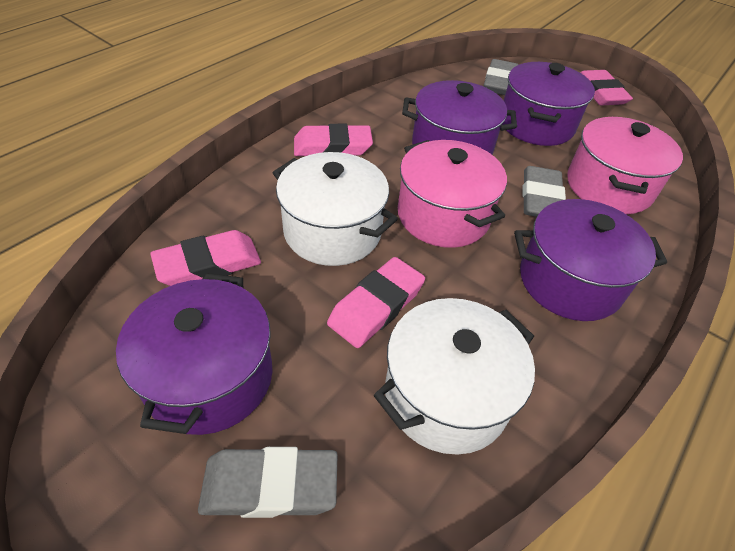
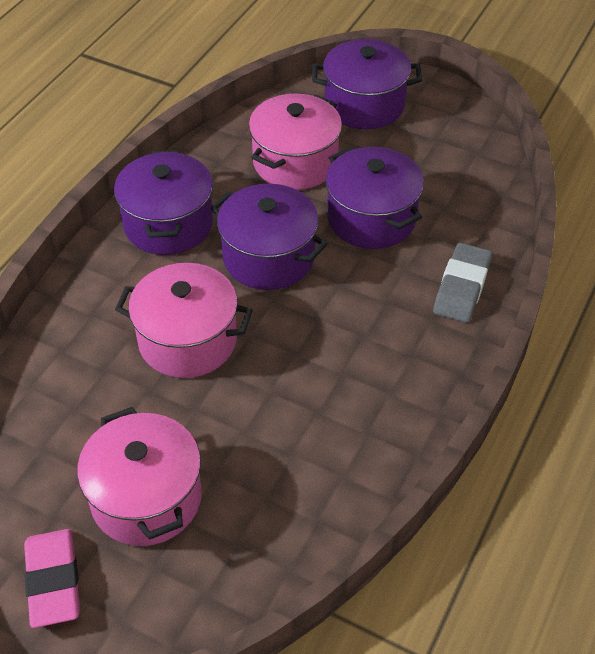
grey eraser: 3 -> 1
pink eraser: 4 -> 1
pink pot: 2 -> 3
white pot: 2 -> 0

